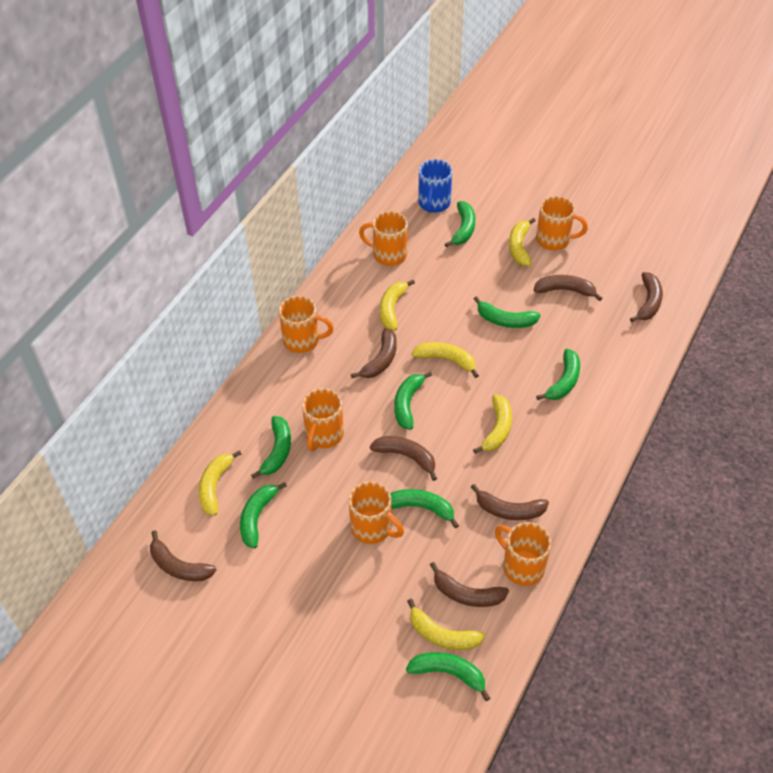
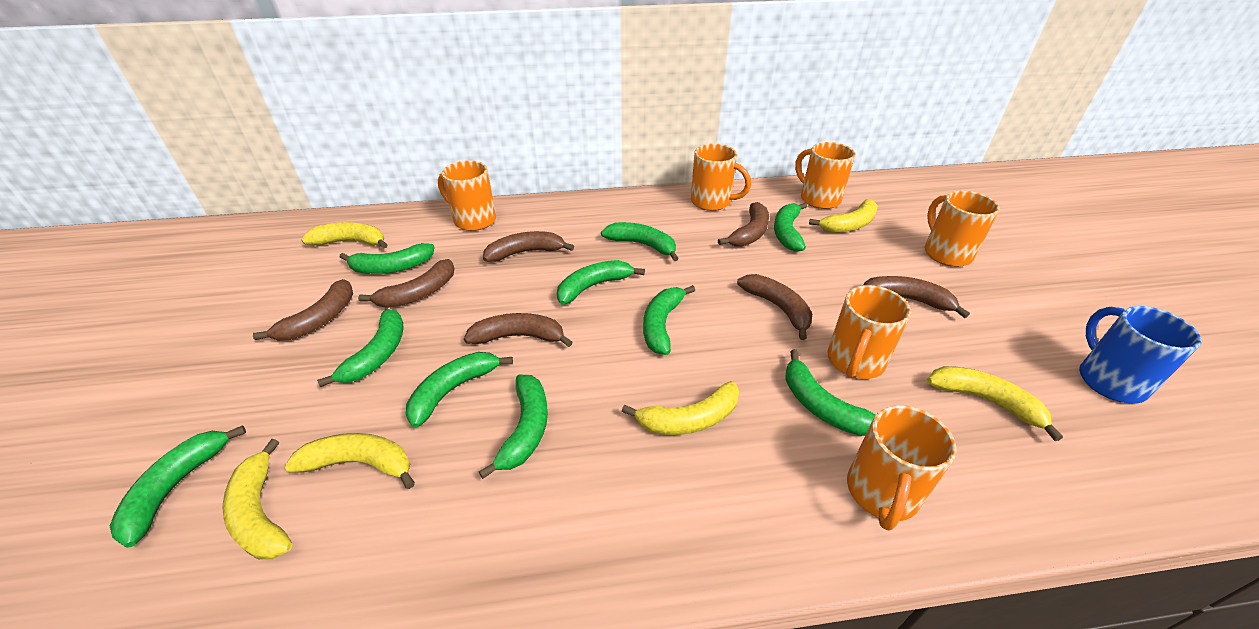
green banana: 8 -> 10

